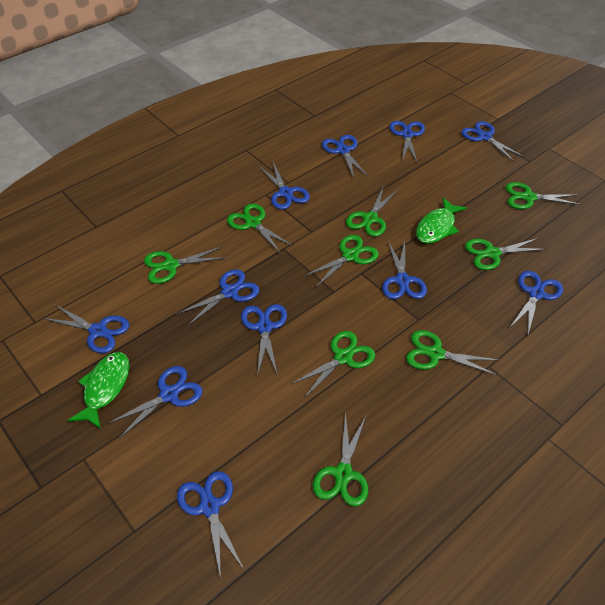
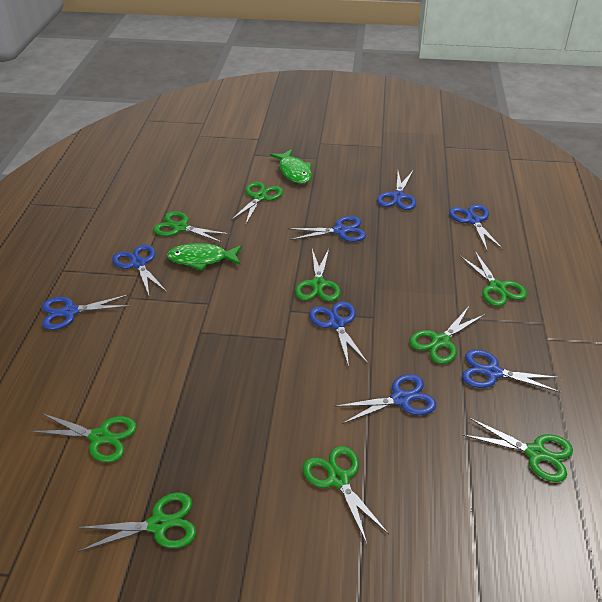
blue scissors: 11 -> 8

